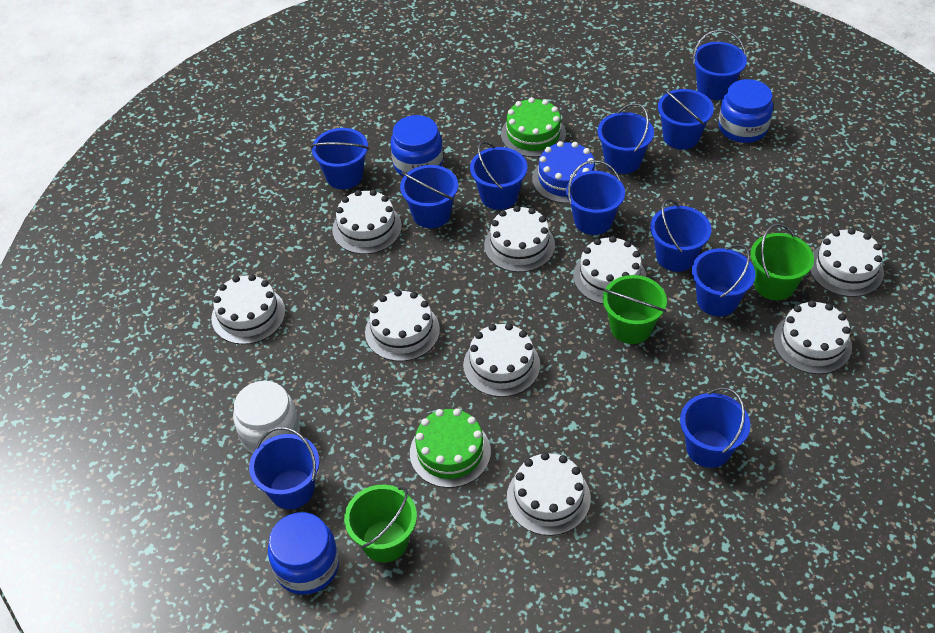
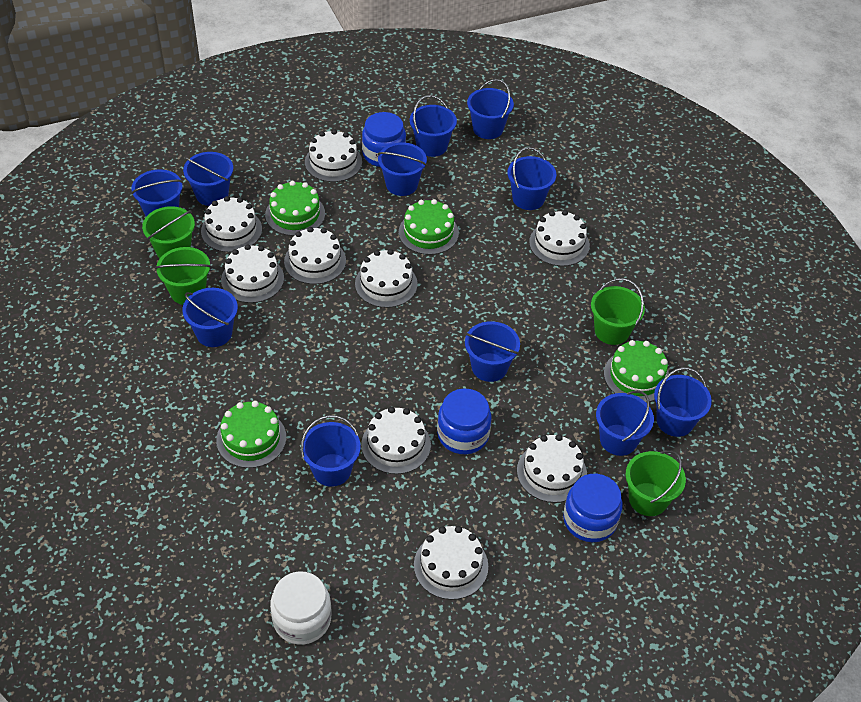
blue cake: 1 -> 0
green bucket: 3 -> 4
green cake: 2 -> 4

